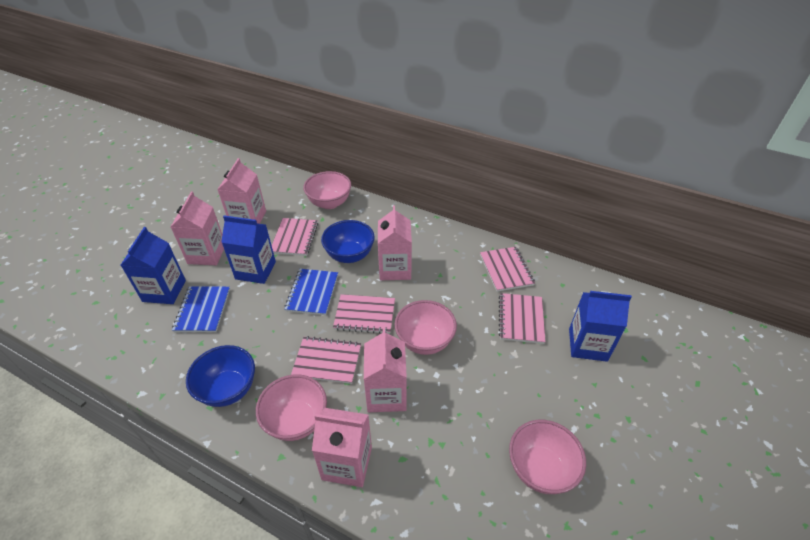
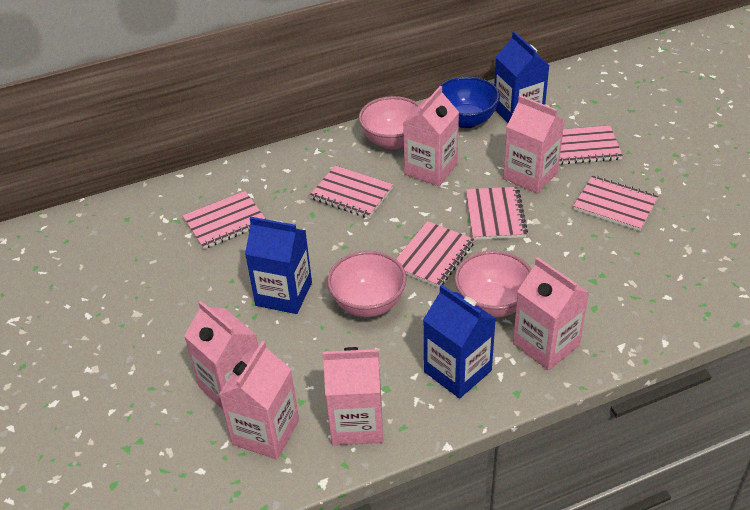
blue bowl: 2 -> 1
blue notebook: 2 -> 0
pink bowl: 4 -> 3
pink carton: 5 -> 6
pink notebook: 5 -> 6

